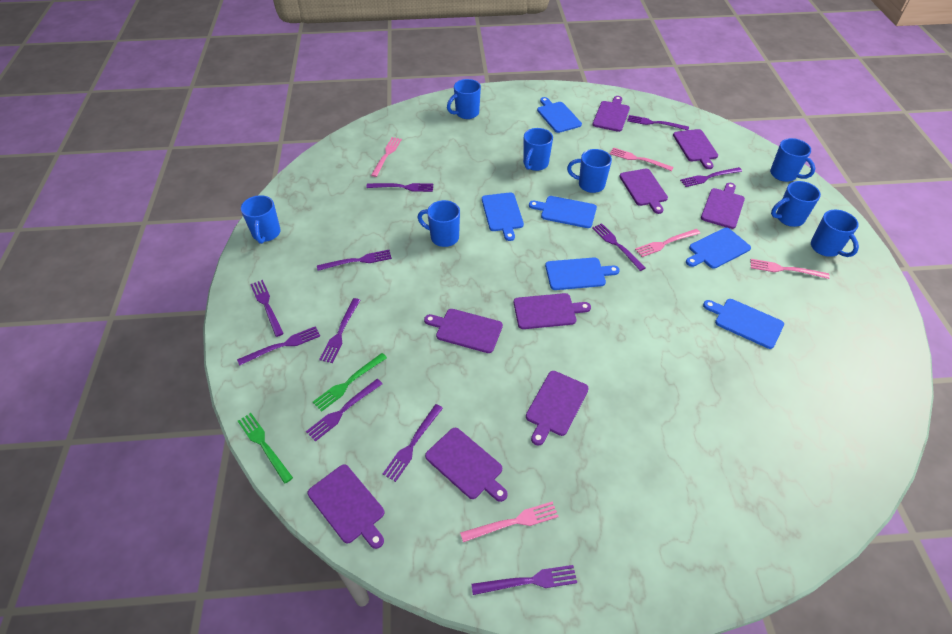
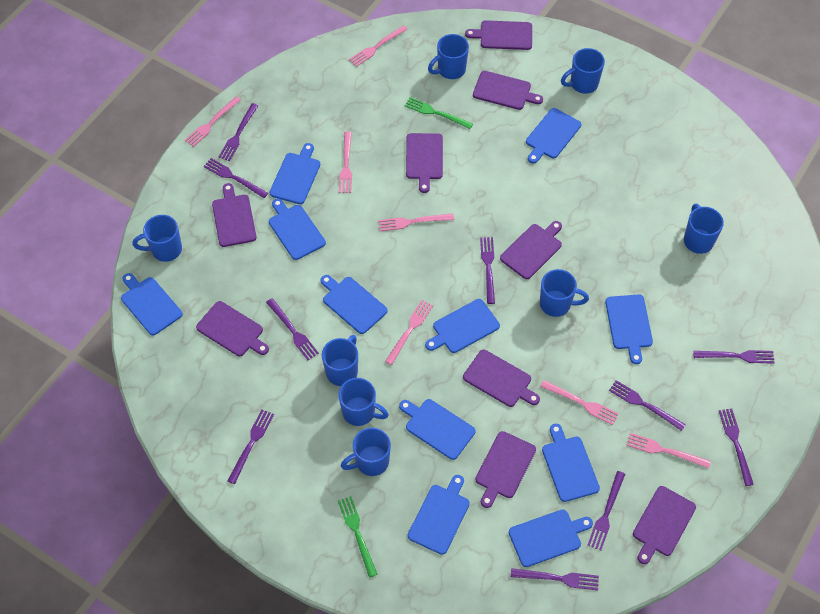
blue cutting board: 6 -> 11
pink fork: 5 -> 7
purple fork: 11 -> 10

